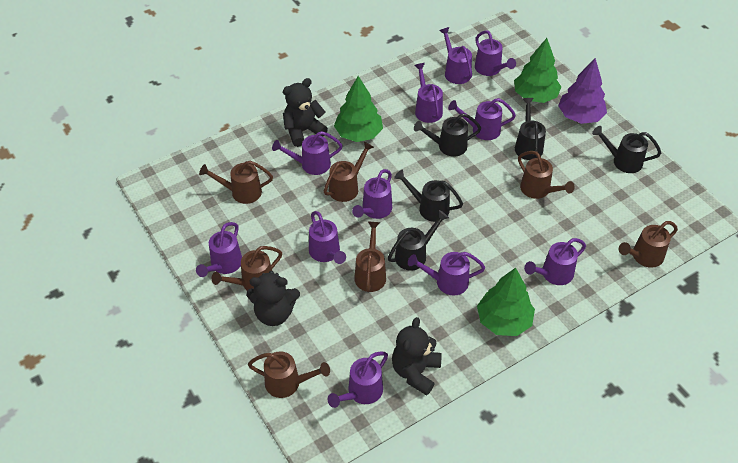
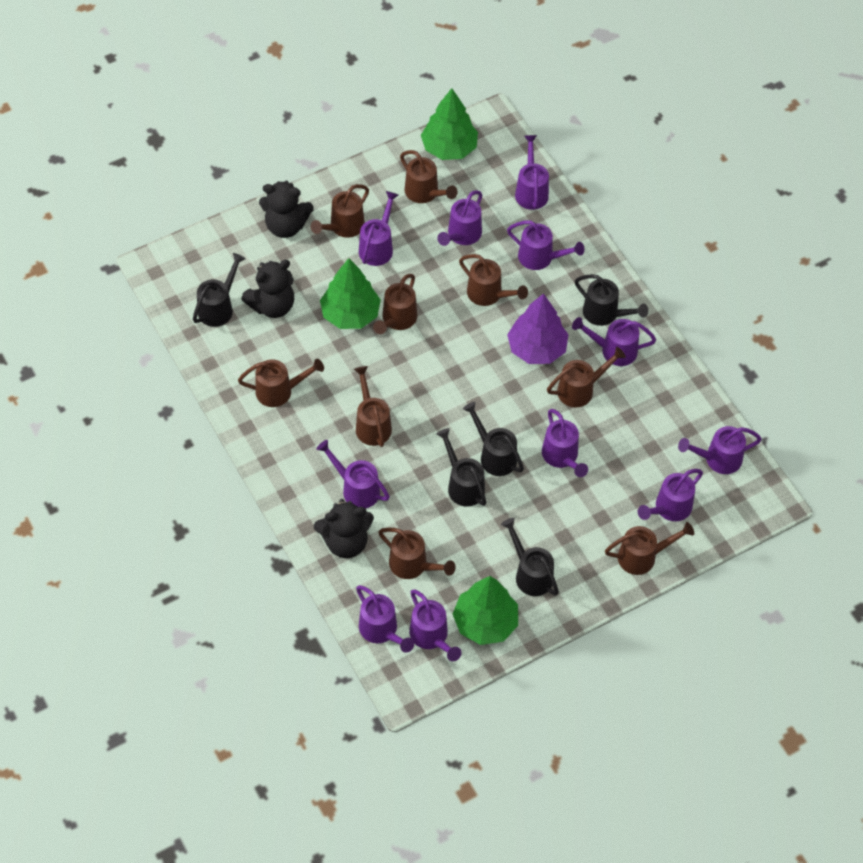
brown watering can: 7 -> 9

